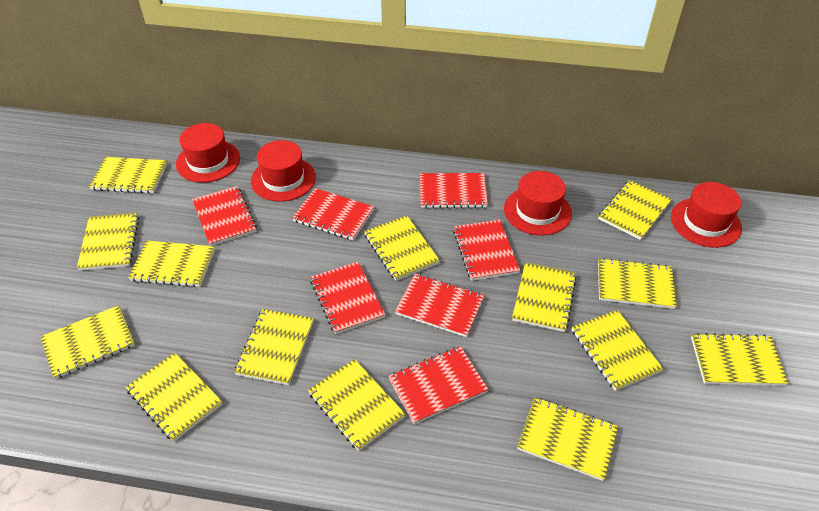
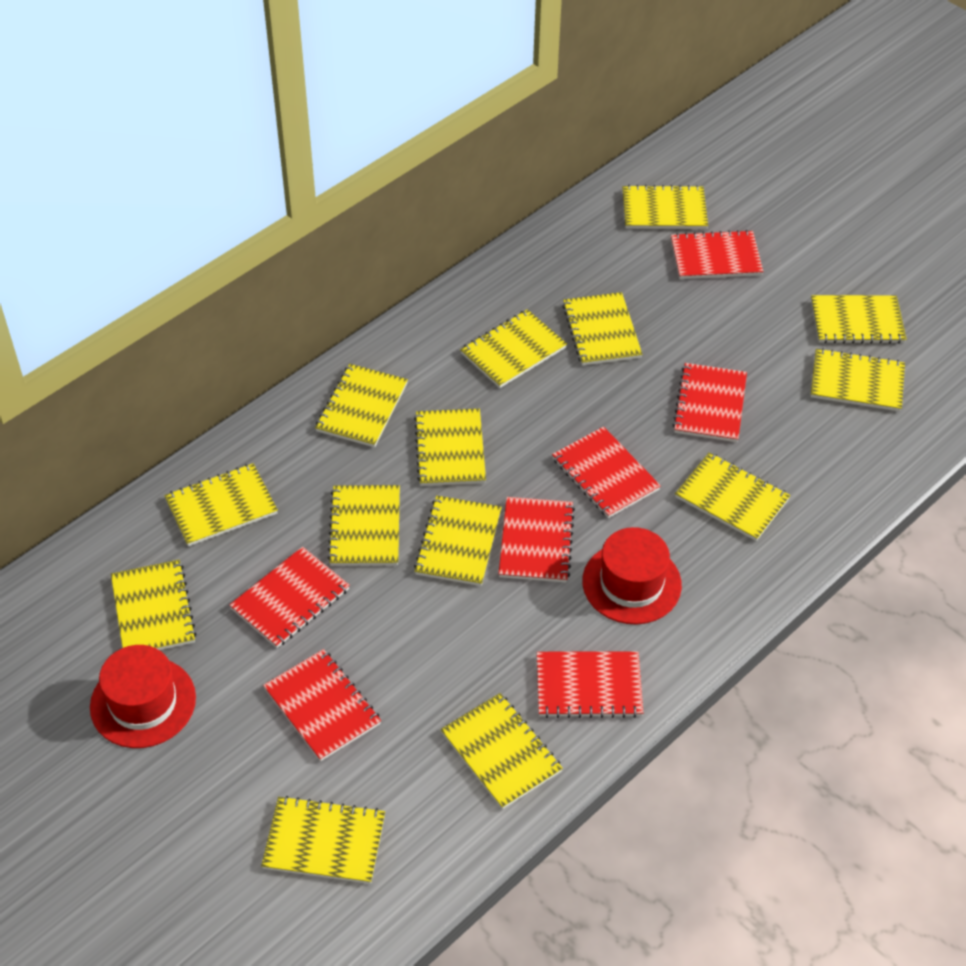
red hat: 4 -> 2

